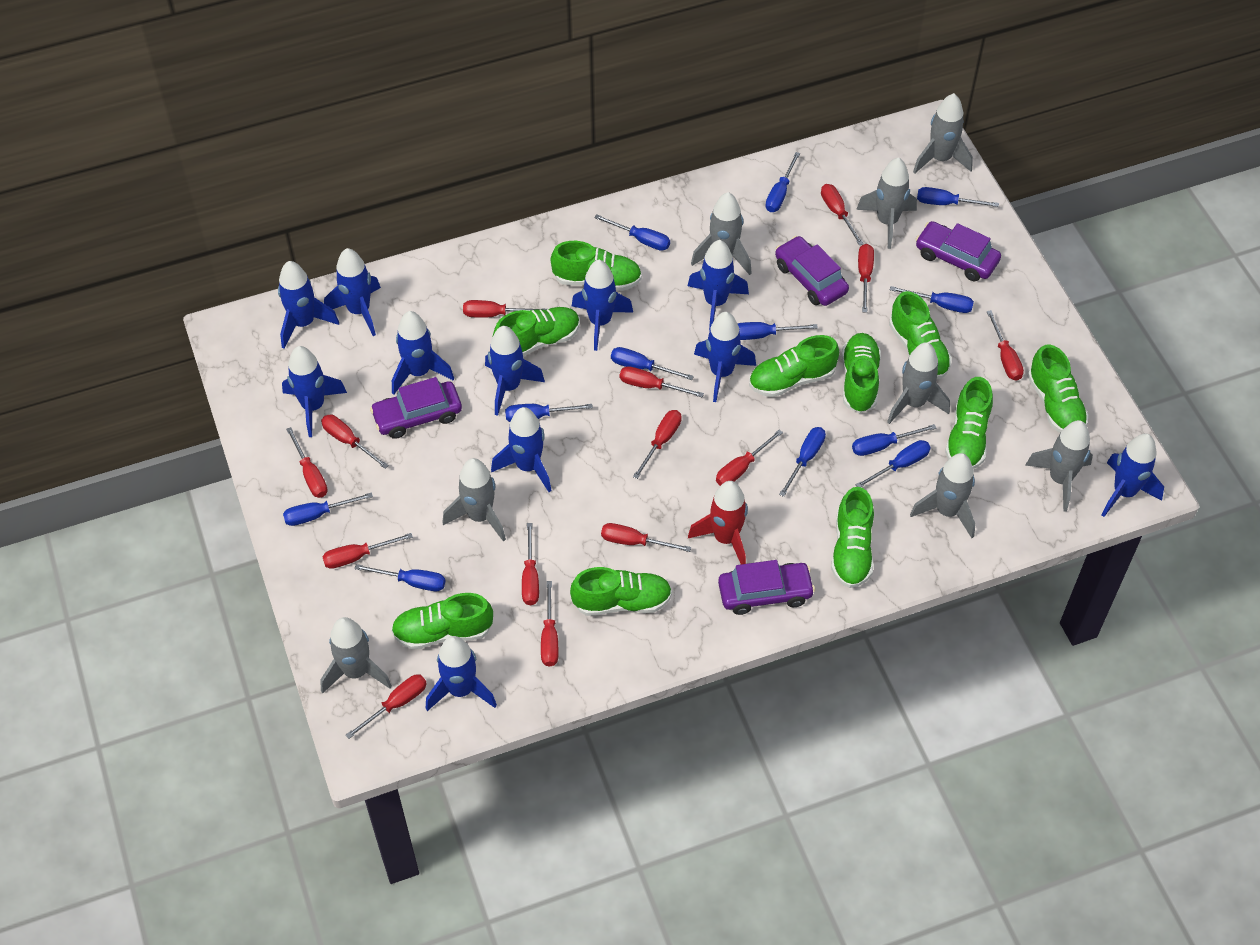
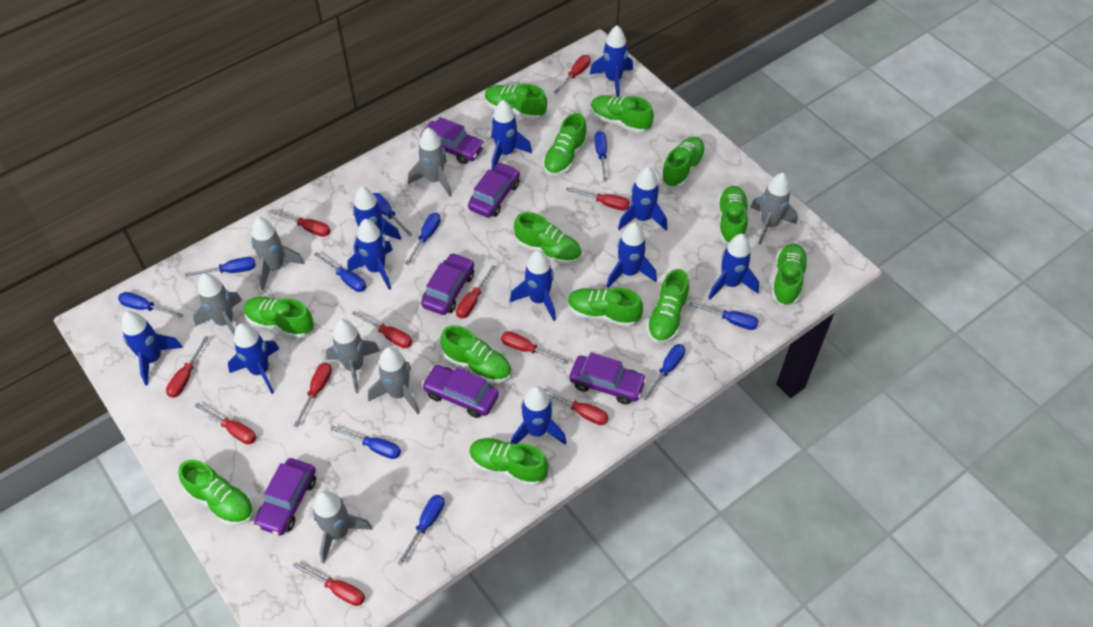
blue screwdriver: 12 -> 10
green shoe: 10 -> 13
grey rocket: 8 -> 7
purple car: 4 -> 6
red rocket: 1 -> 0
red screwdriver: 14 -> 11

